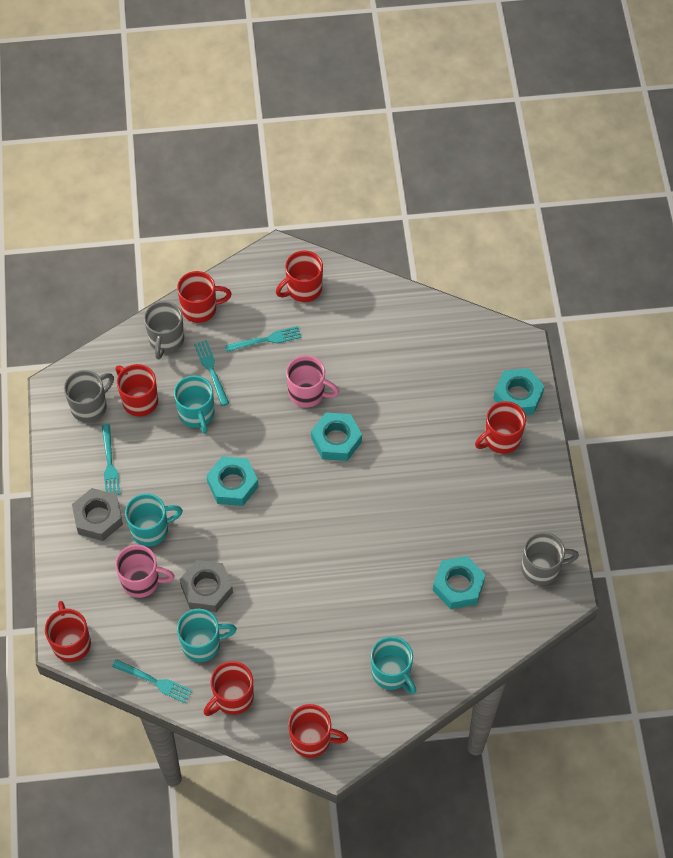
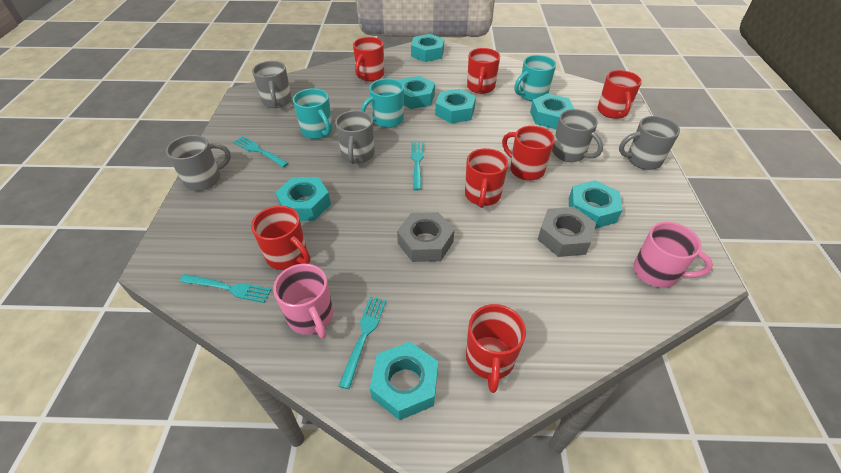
grey mug: 3 -> 5
turquoise mug: 4 -> 3
turquoise nut: 4 -> 7

